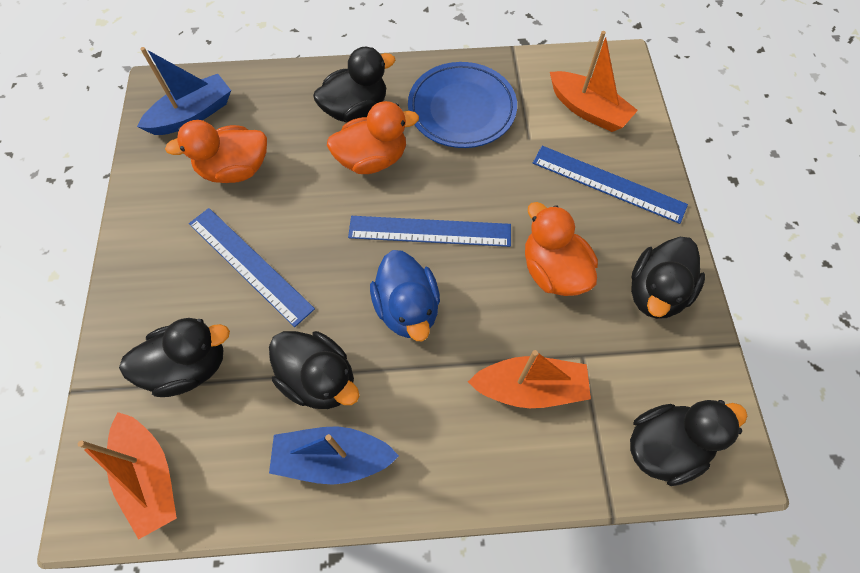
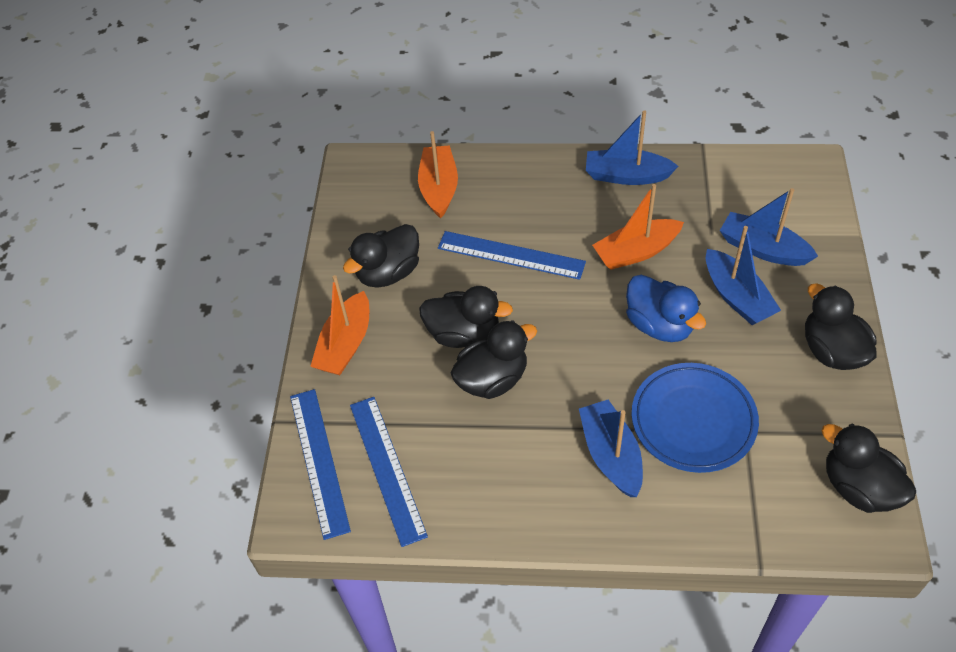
blue boat: 2 -> 4
orange duck: 3 -> 0

